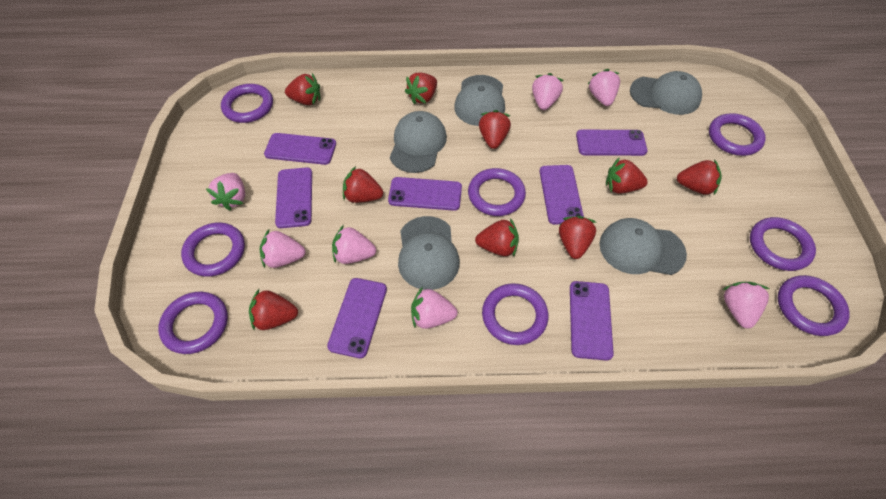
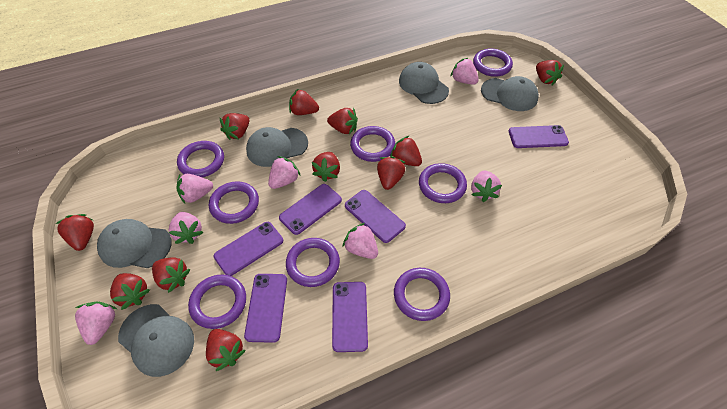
purple phone: 7 -> 6
red strawberry: 9 -> 11

